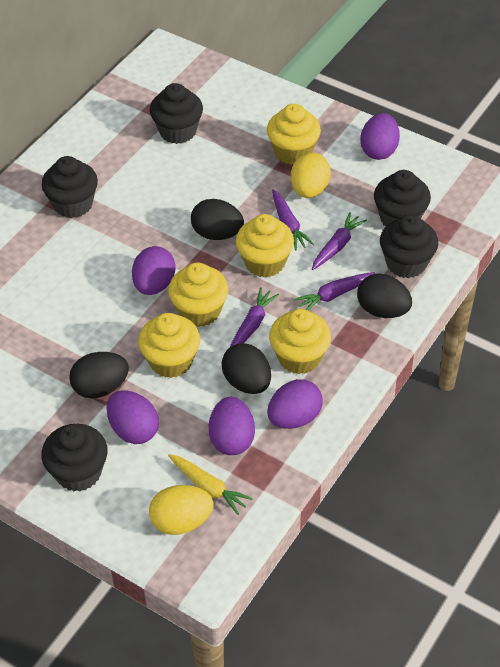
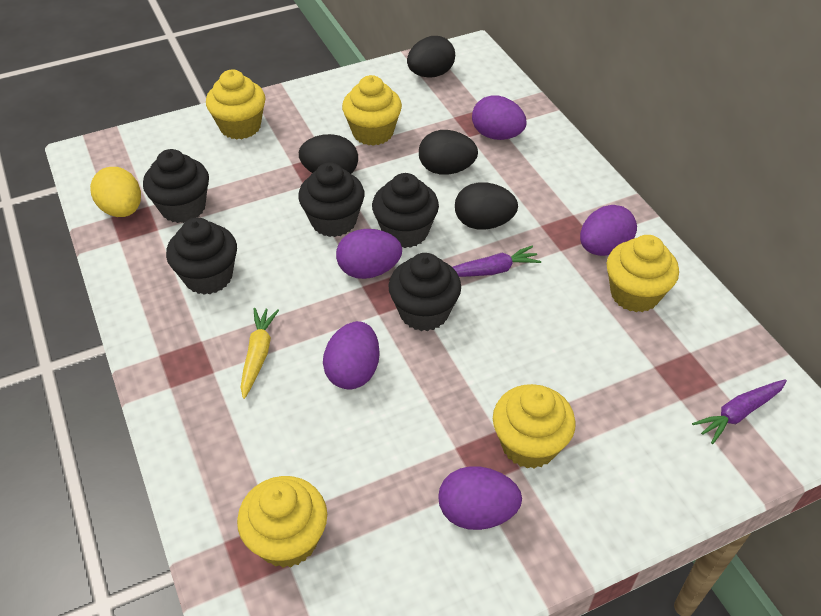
purple carrot: 4 -> 2
yellow egg: 2 -> 1

